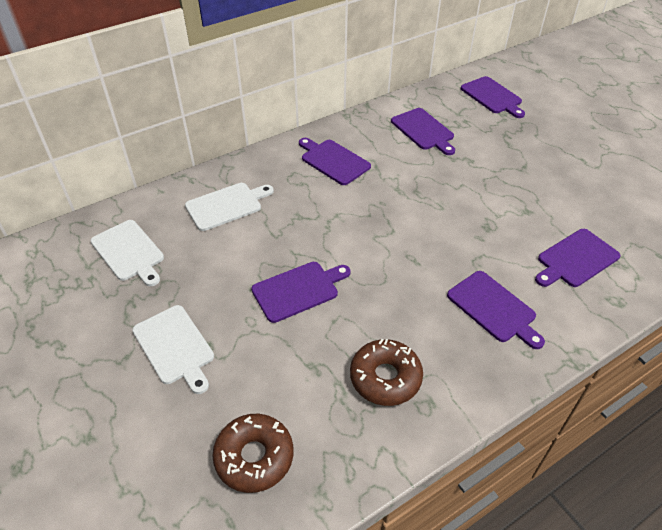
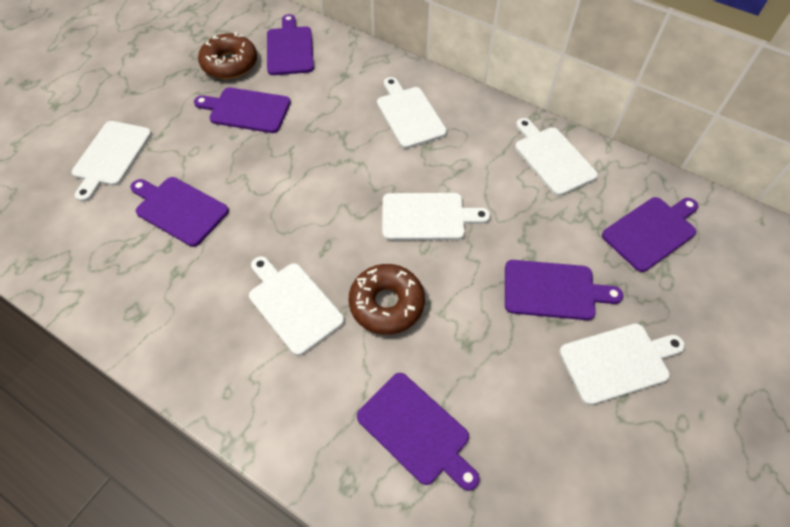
white cutting board: 3 -> 6

